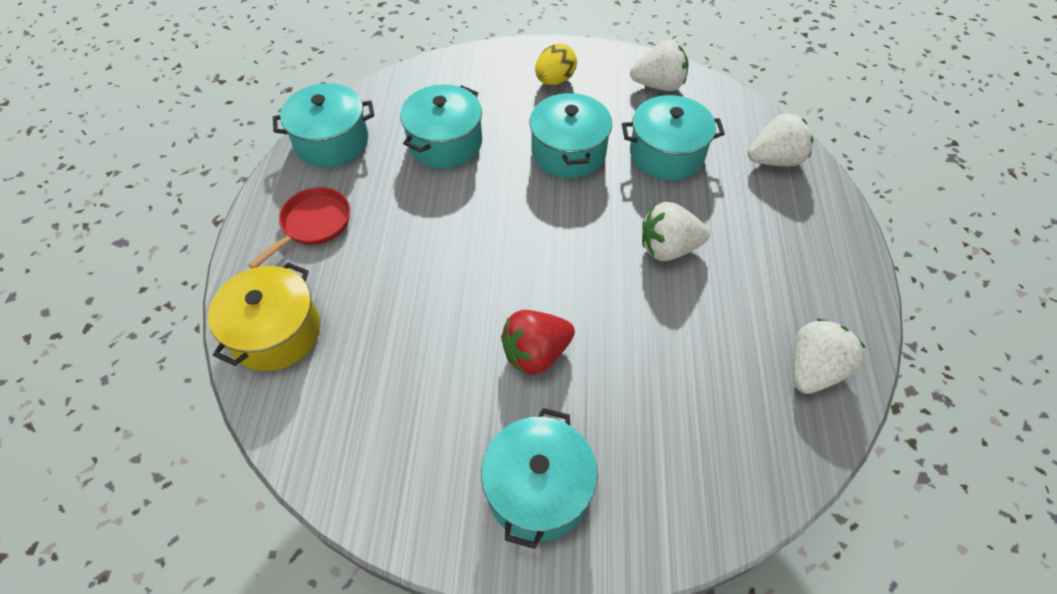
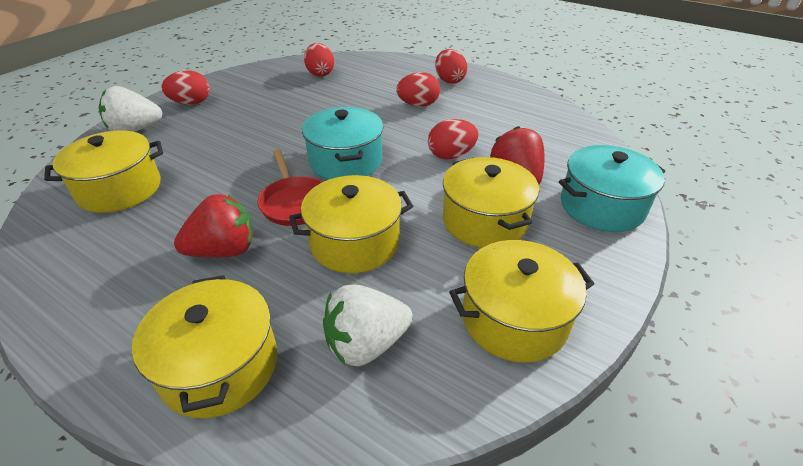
red egg: 0 -> 5
red strawberry: 1 -> 2
turquoise pot: 5 -> 2
white strawberry: 4 -> 2
yellow egg: 1 -> 0
yellow pot: 1 -> 5

